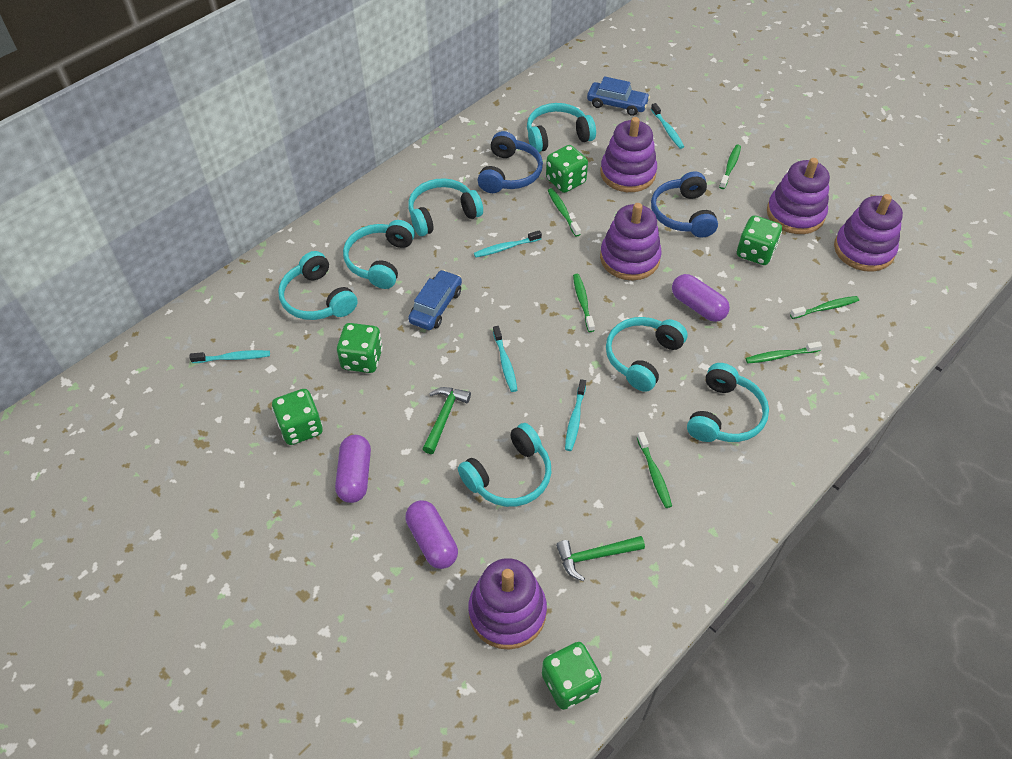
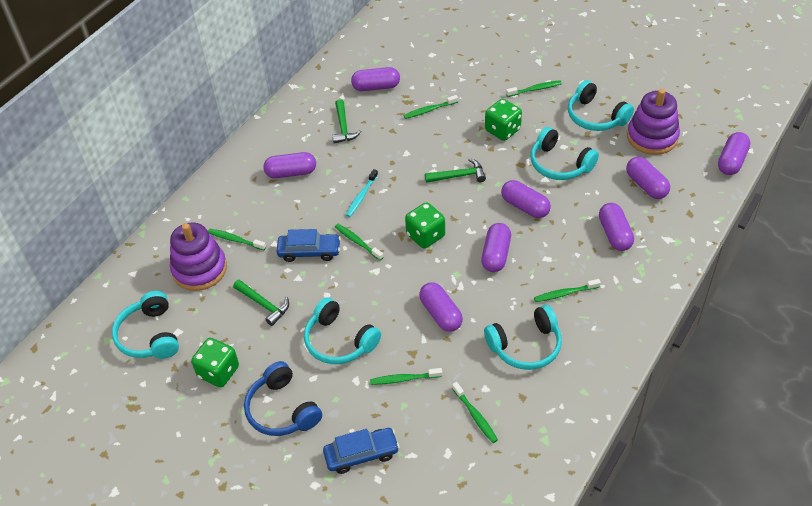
blue headphones: 2 -> 1
green dice: 5 -> 3
green hammer: 2 -> 3
green toothbrush: 6 -> 7
purple capsule: 3 -> 8
purple stacking toy: 5 -> 2
turquoise headphones: 7 -> 5
turquoise toothbrush: 5 -> 1

